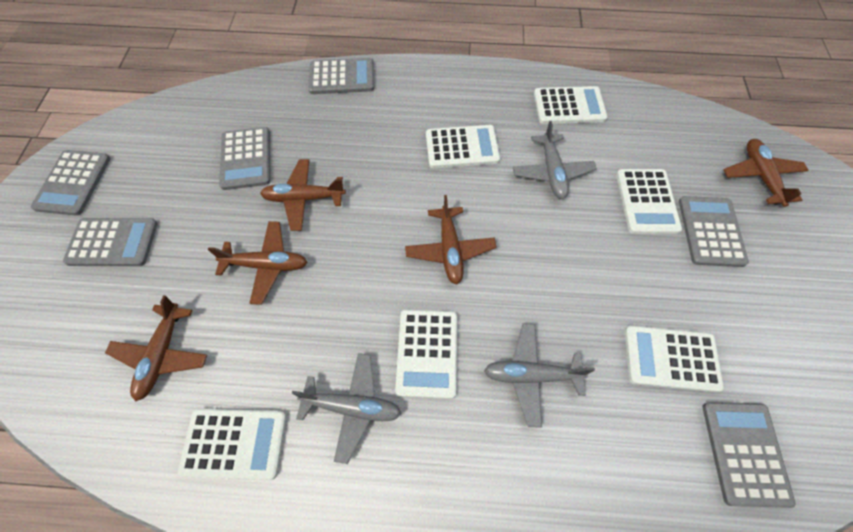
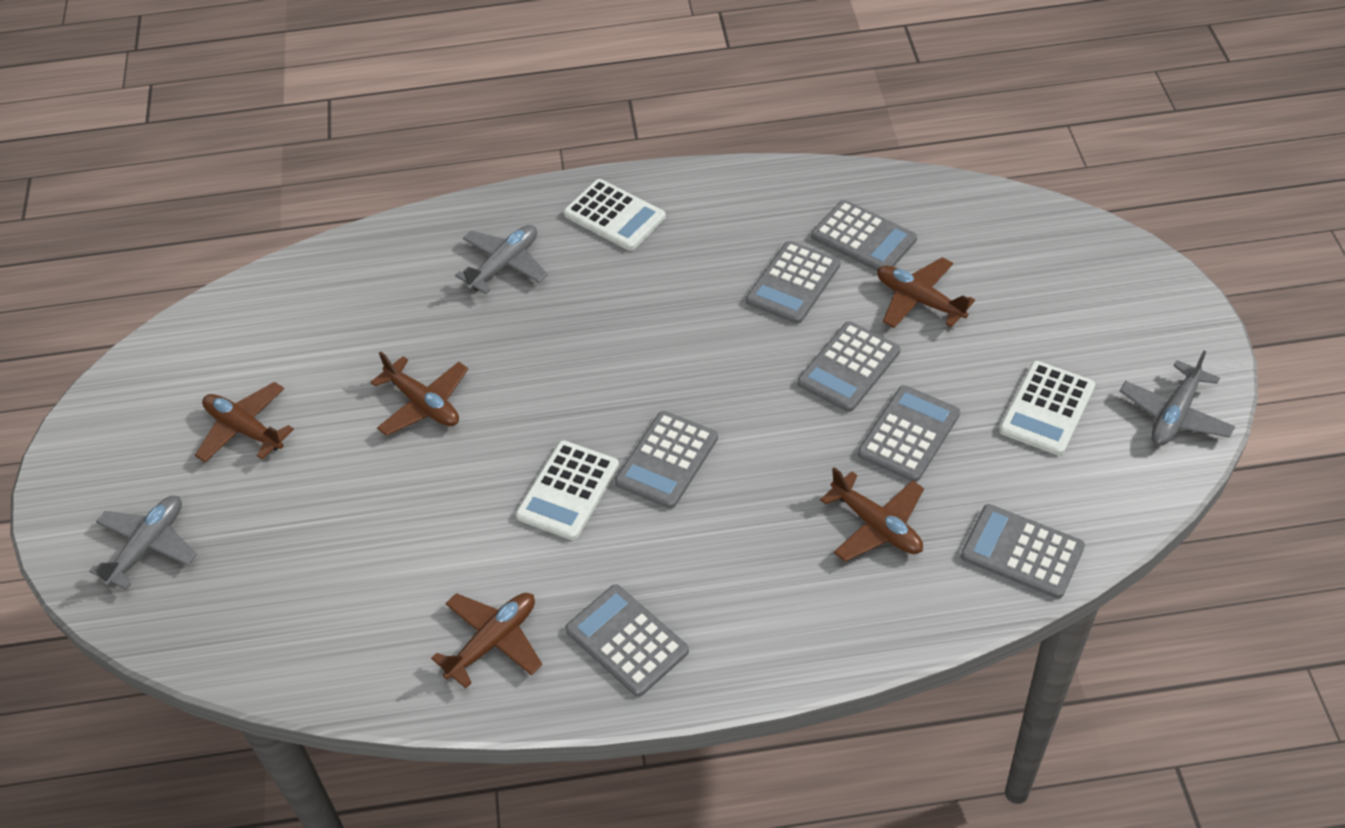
grey calculator: 6 -> 7
white calculator: 6 -> 3

